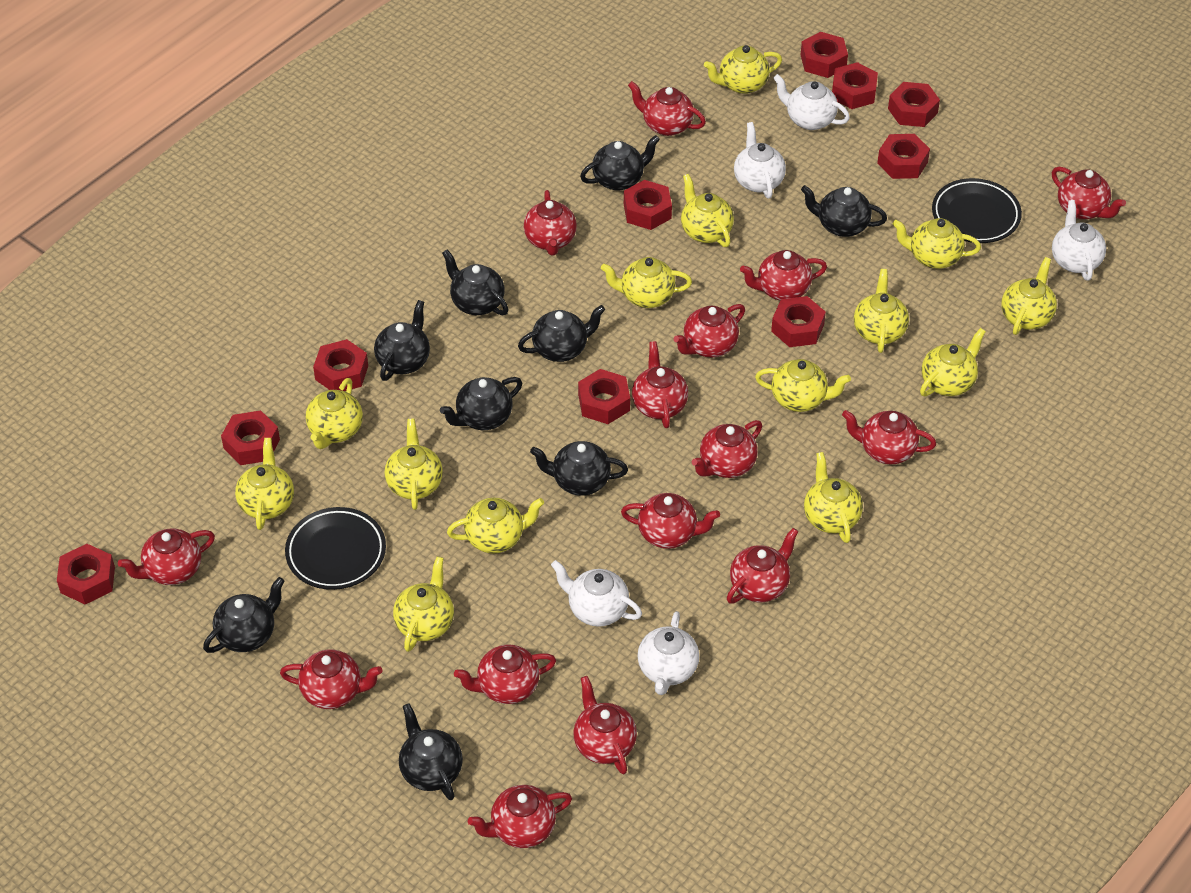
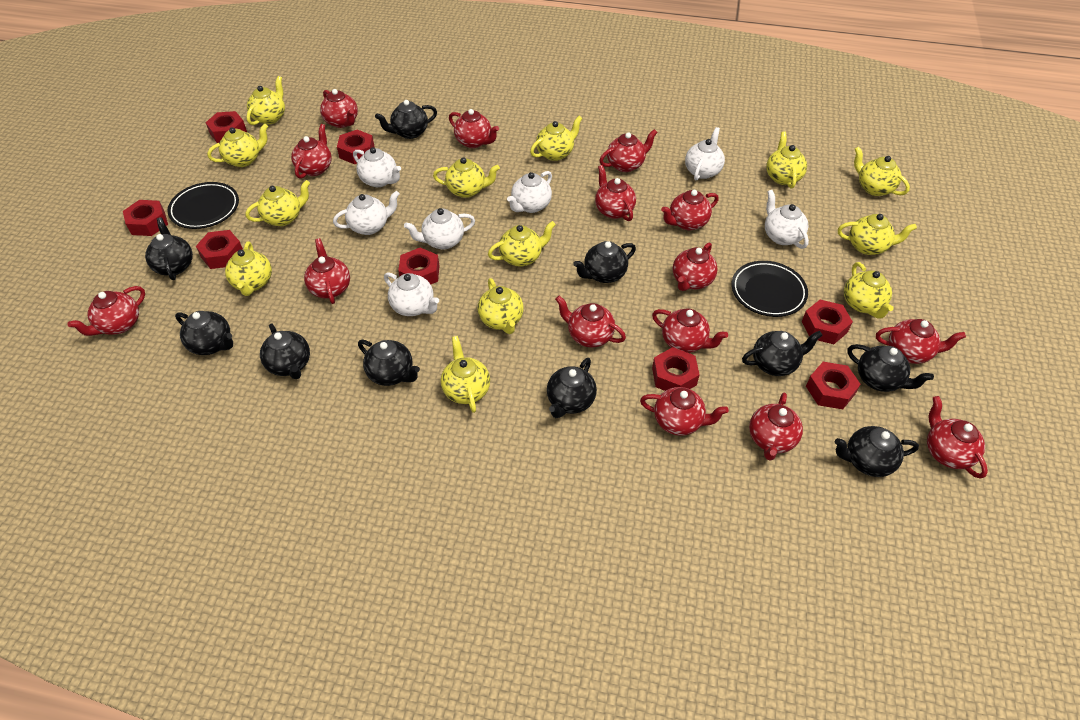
black teapot: 9 -> 10
red nut: 10 -> 8
white teapot: 5 -> 7
yellow teapot: 14 -> 13

